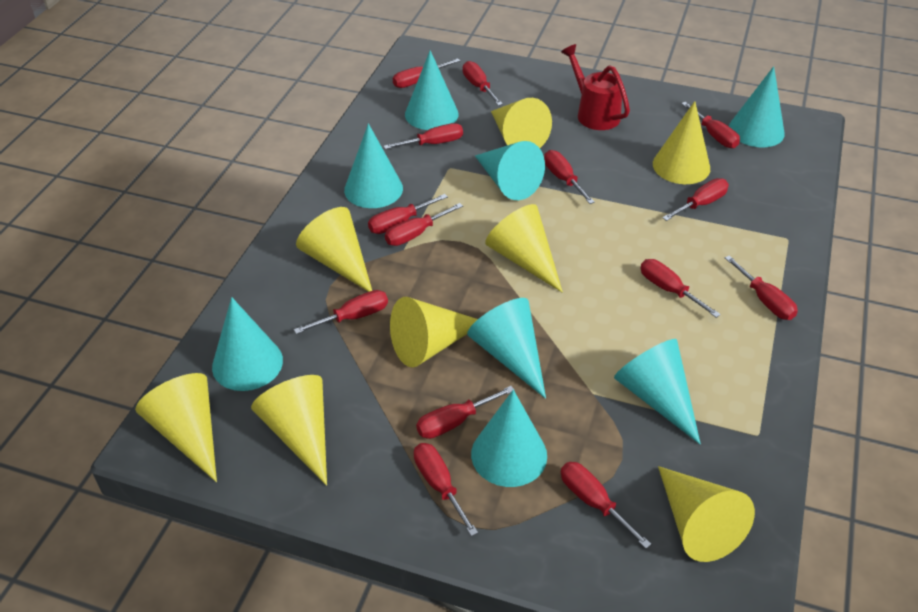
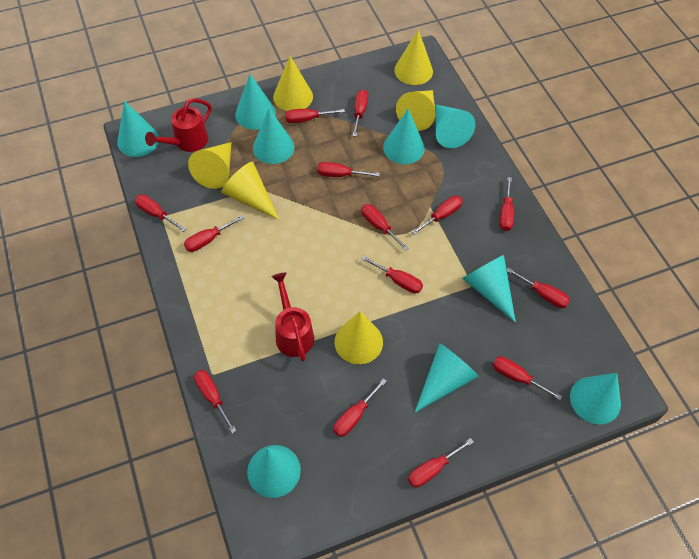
red watering can: 1 -> 2
turquoise cone: 8 -> 9
yellow cone: 8 -> 6

